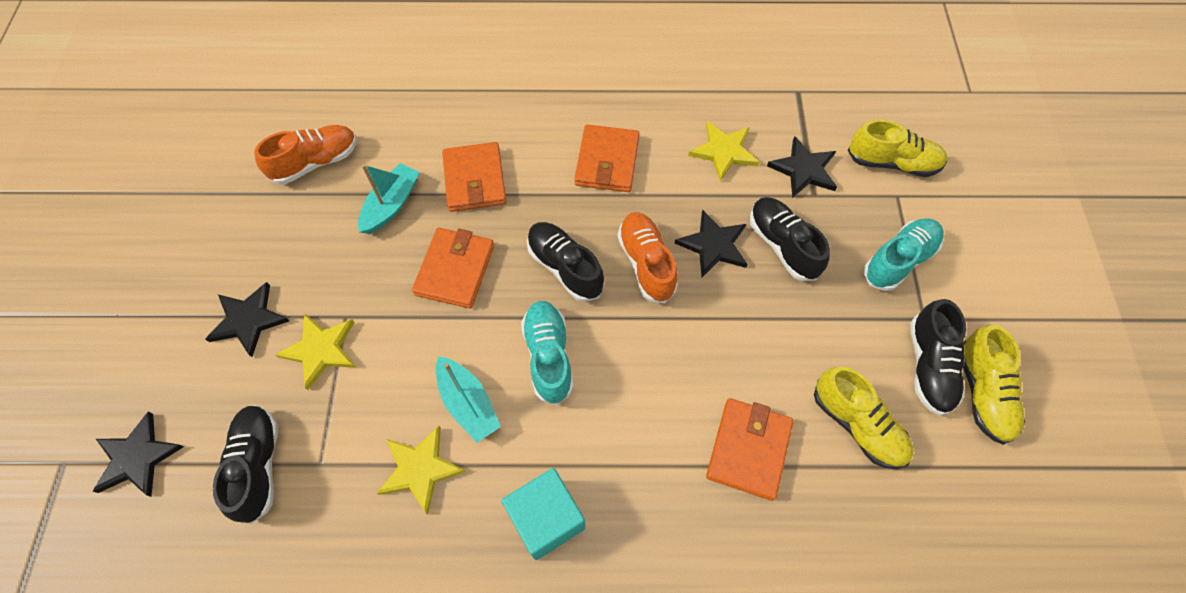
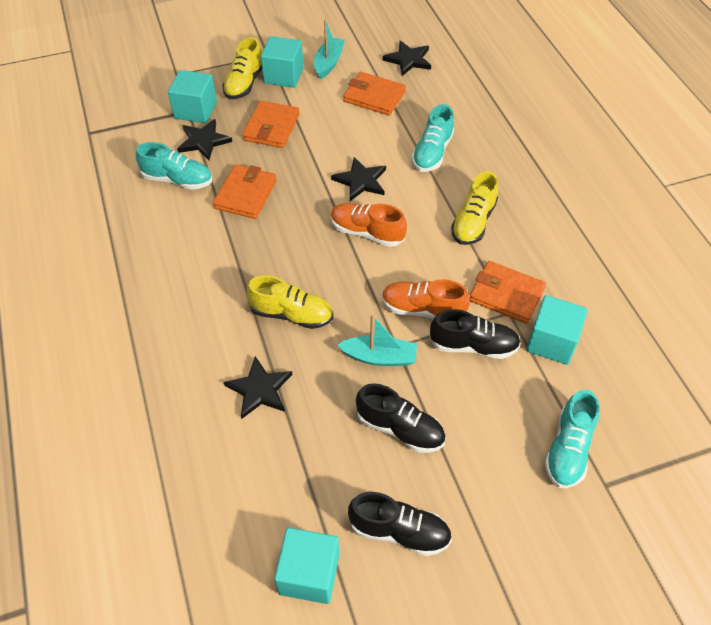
black shoe: 4 -> 3
turquoise cube: 1 -> 4
turquoise shoe: 2 -> 3
yellow star: 3 -> 0

